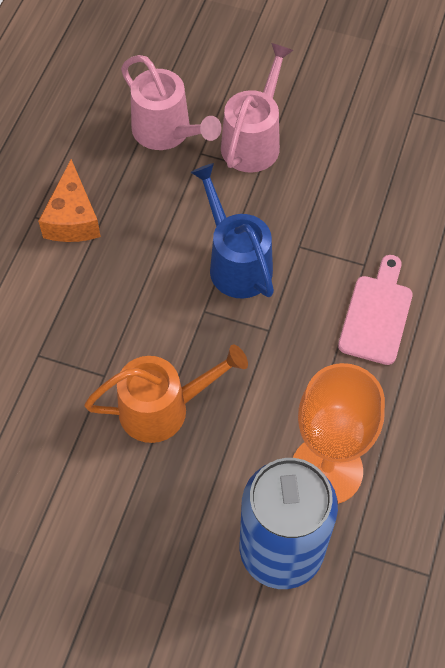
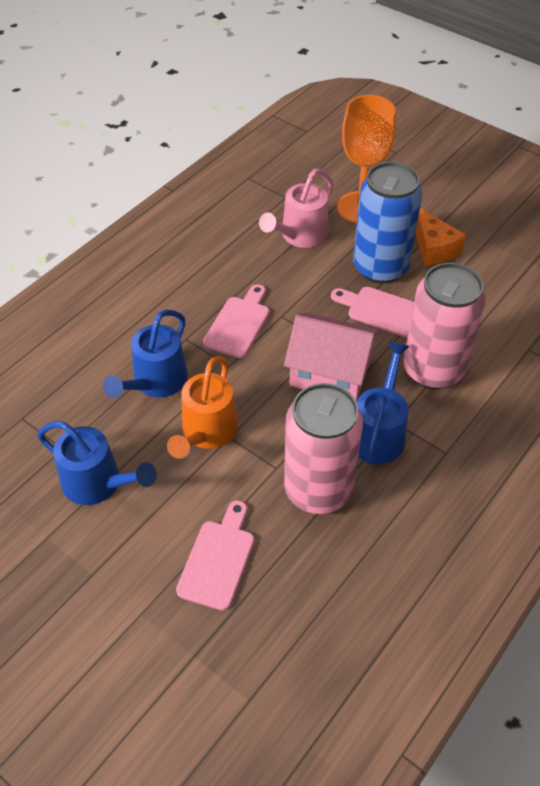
blue watering can: 1 -> 3
pink can: 0 -> 2
pink cutting board: 1 -> 3
pink house: 0 -> 1
pink watering can: 2 -> 1

